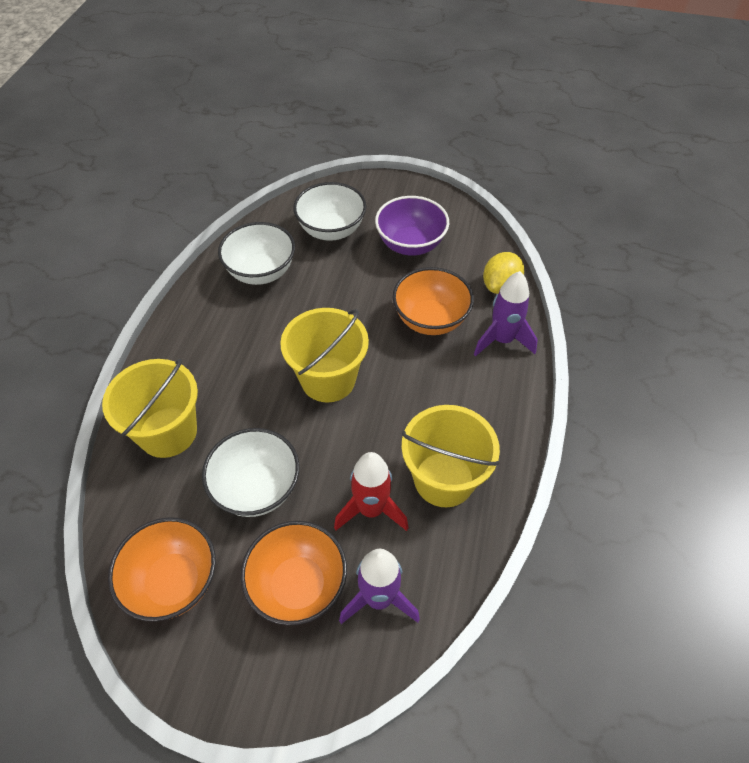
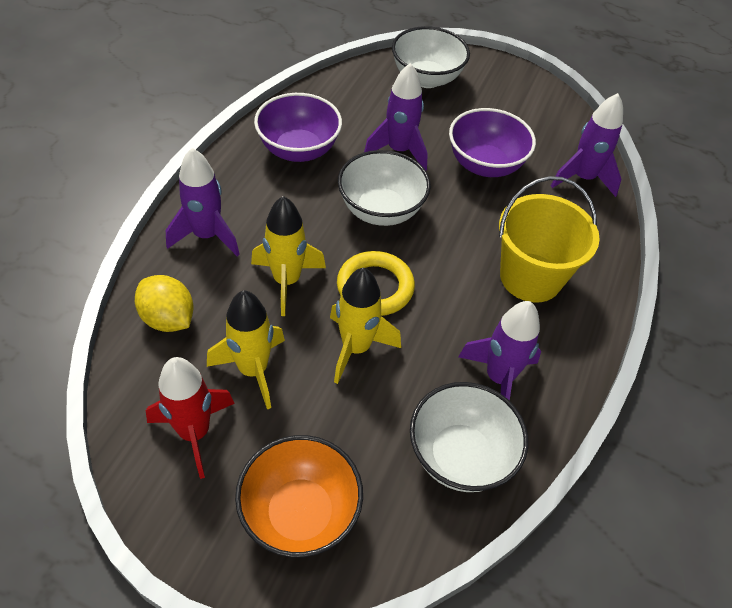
orange bowl: 3 -> 1
purple bowl: 1 -> 2
purple rocket: 2 -> 4
yellow bucket: 3 -> 1
yellow ring: 0 -> 1
yellow rocket: 0 -> 3

